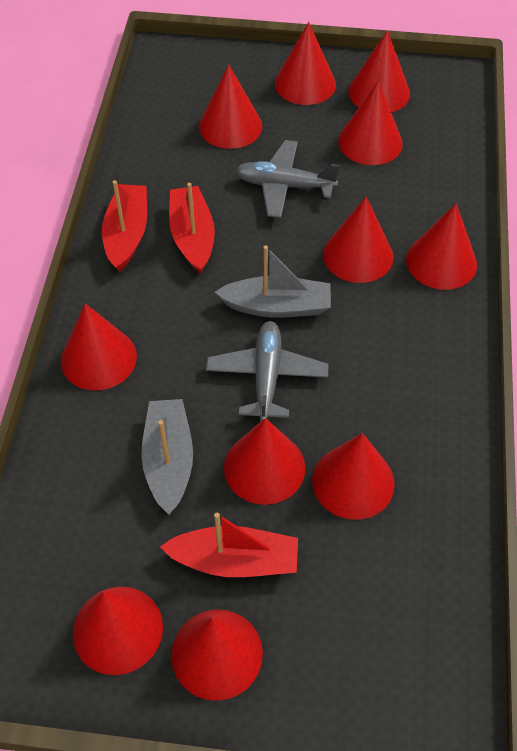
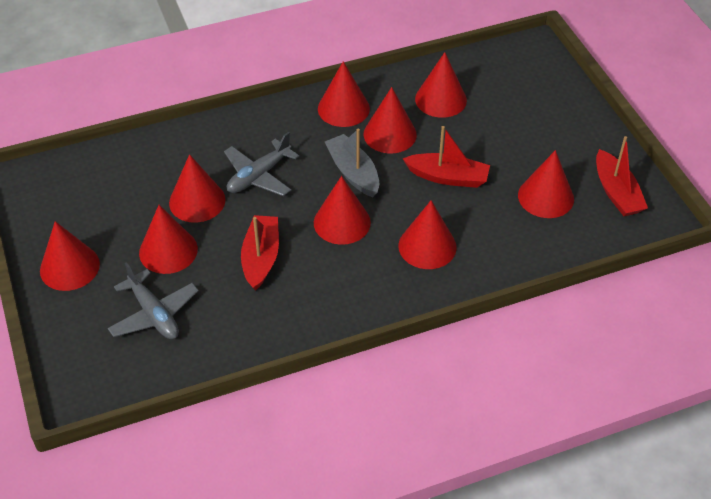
grey boat: 2 -> 1
red cone: 11 -> 9

